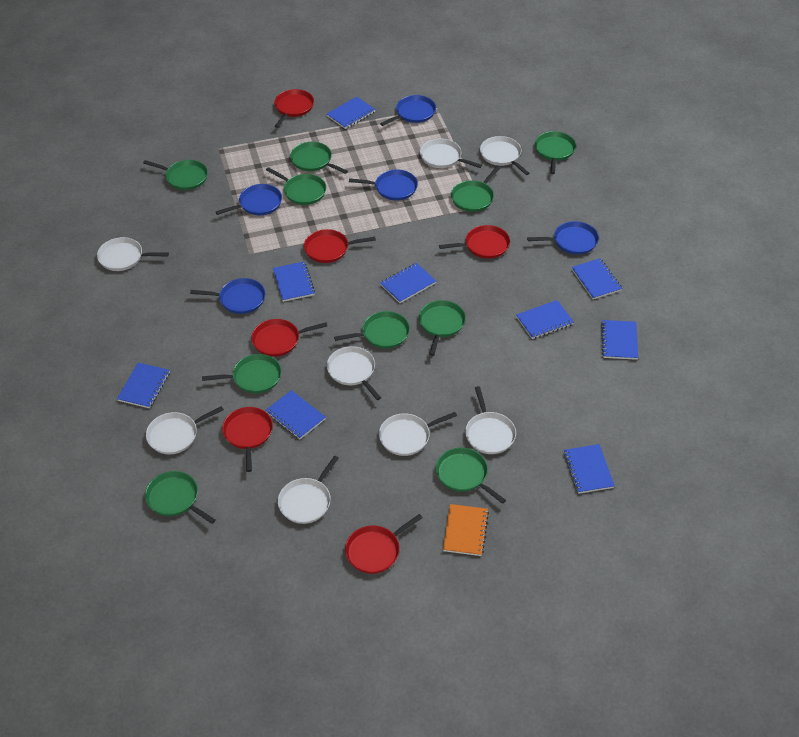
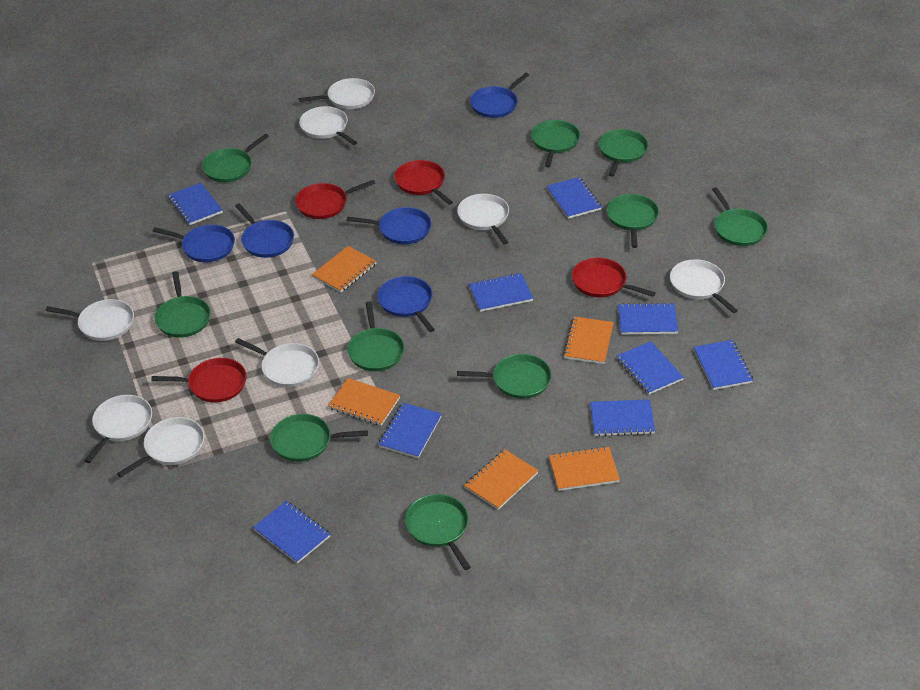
orange notebook: 1 -> 5
red pan: 6 -> 4

